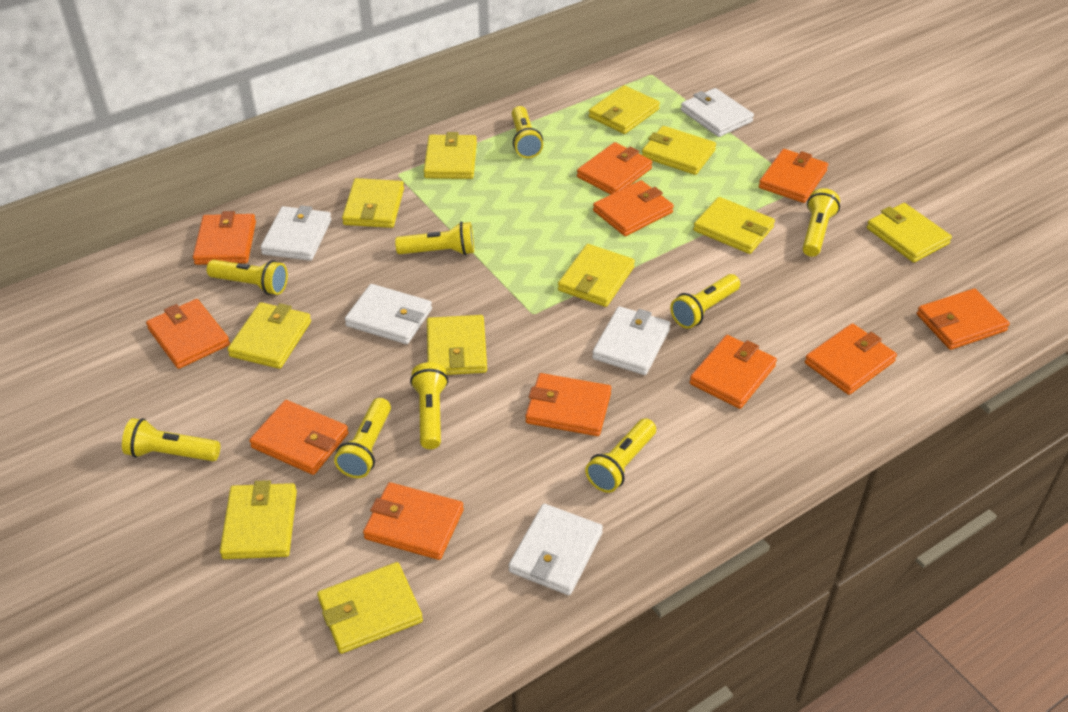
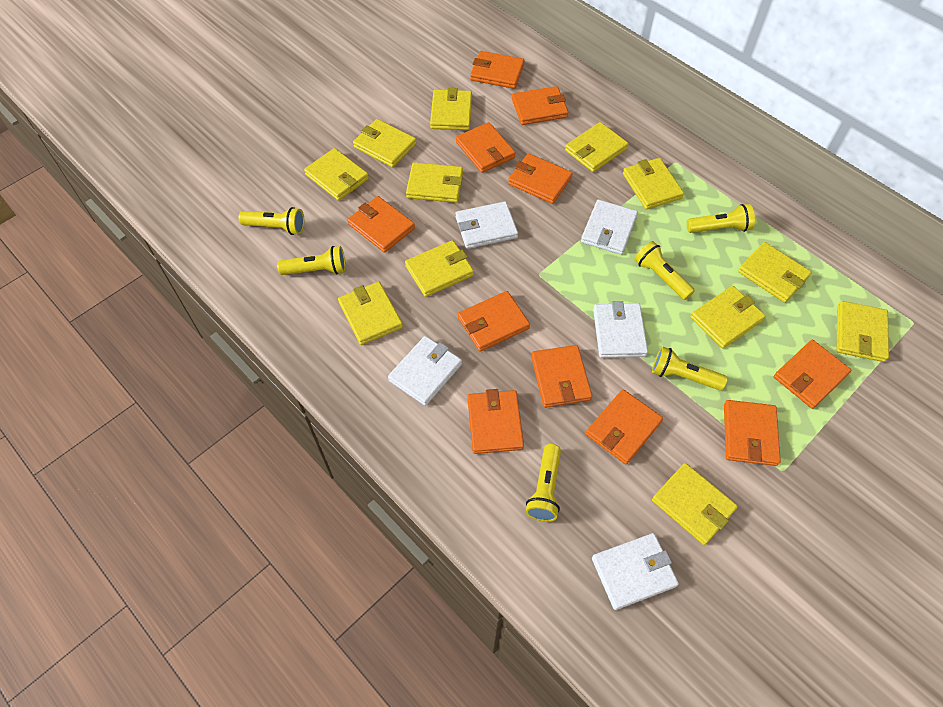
yellow flashlight: 9 -> 6
yellow wallet: 11 -> 12

